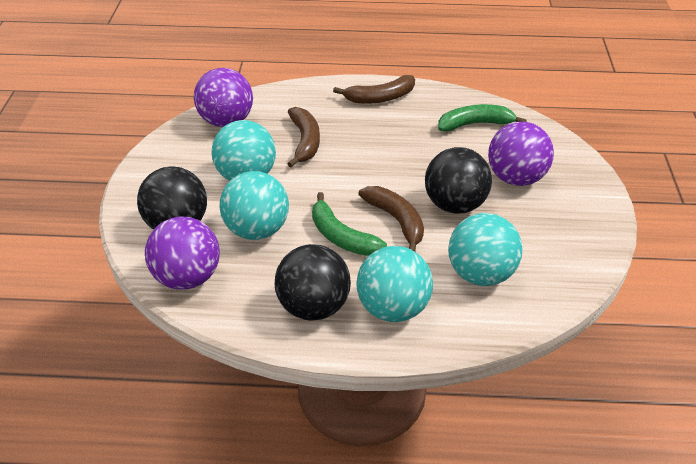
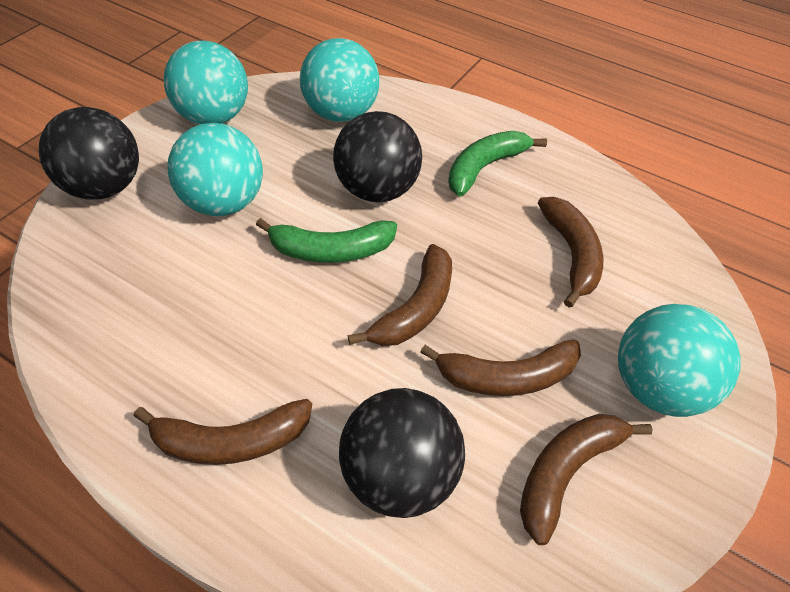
brown banana: 3 -> 5
purple ball: 3 -> 0

